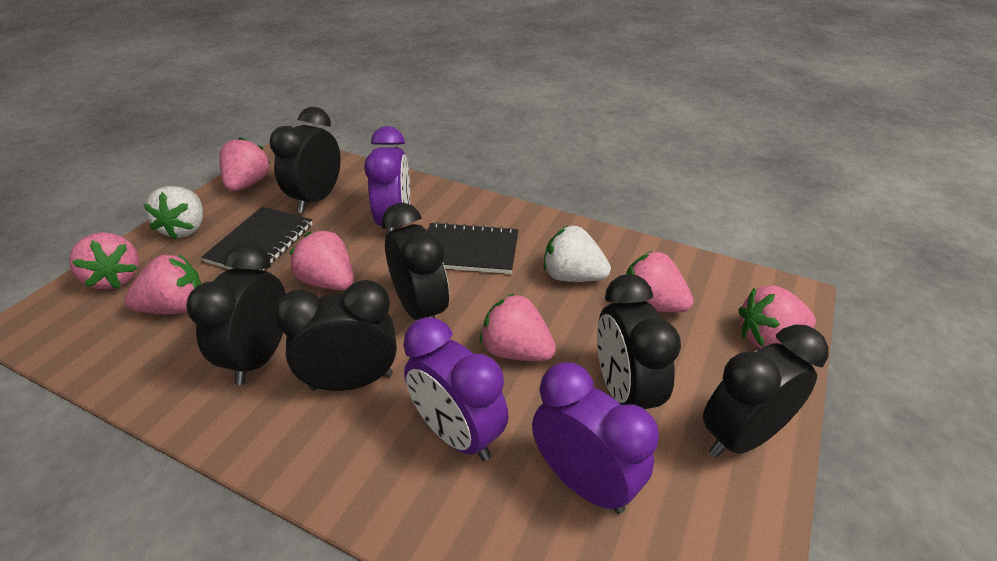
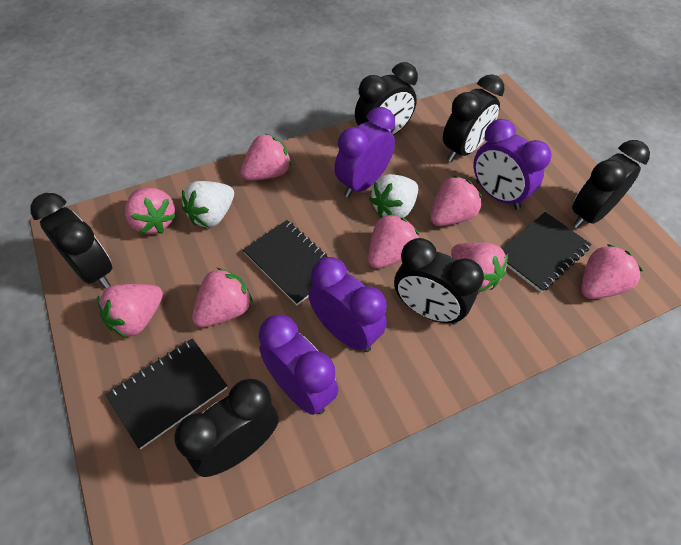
black notebook: 2 -> 3
pink strawberry: 7 -> 8
purple clock: 3 -> 4

